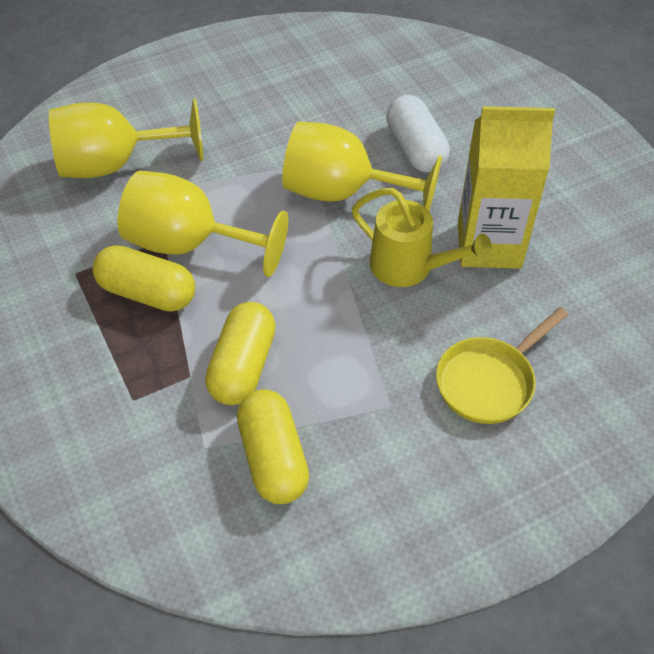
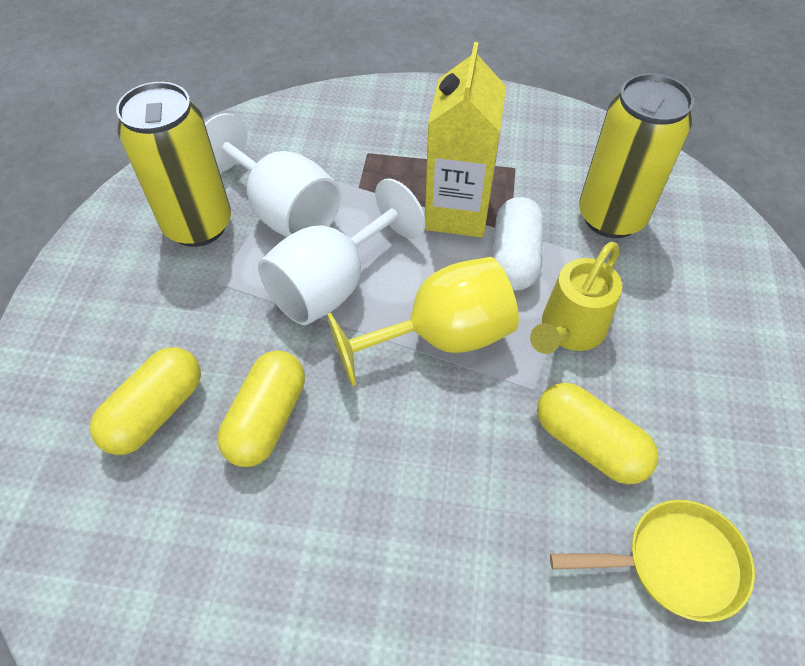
white goblet: 0 -> 2
yellow can: 0 -> 2
yellow goblet: 3 -> 1

